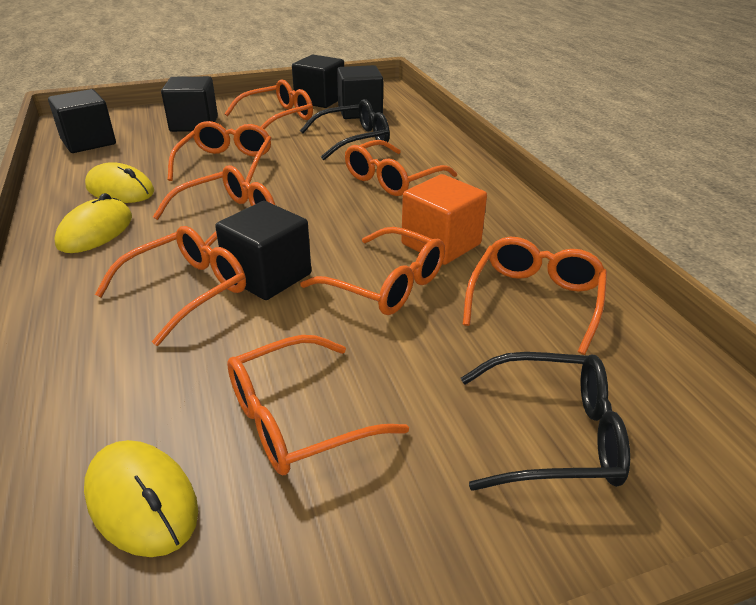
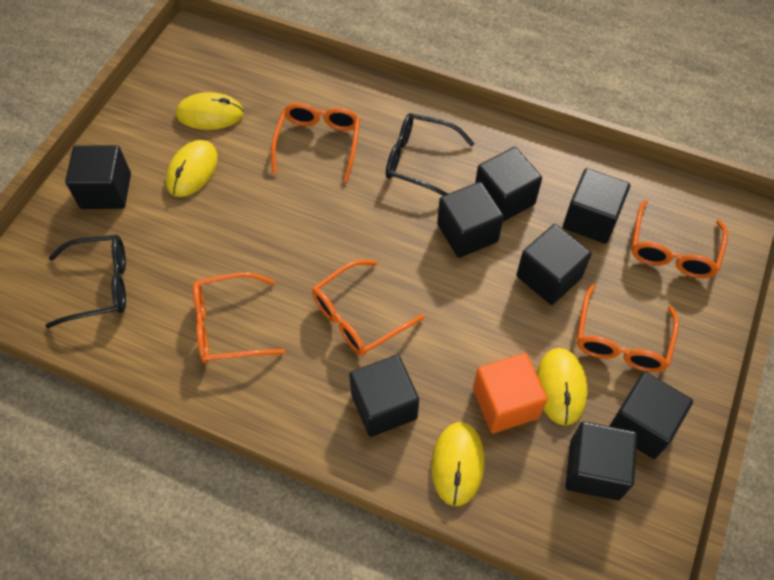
black cube: 5 -> 8
orange glasses: 8 -> 5
yellow mouse: 3 -> 4

